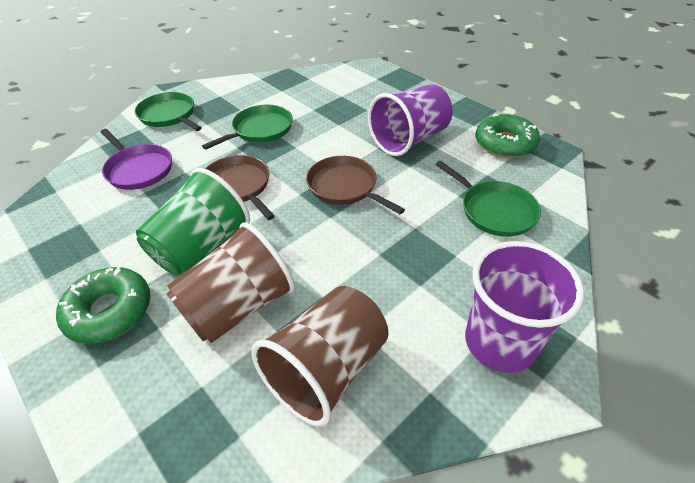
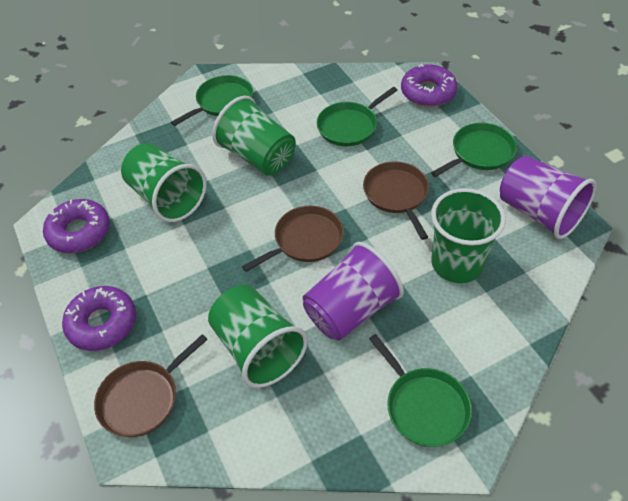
brown cup: 2 -> 0
brown pan: 2 -> 3
green cup: 1 -> 4
green donut: 2 -> 0
green pan: 3 -> 4
purple donut: 0 -> 3
purple pan: 1 -> 0

